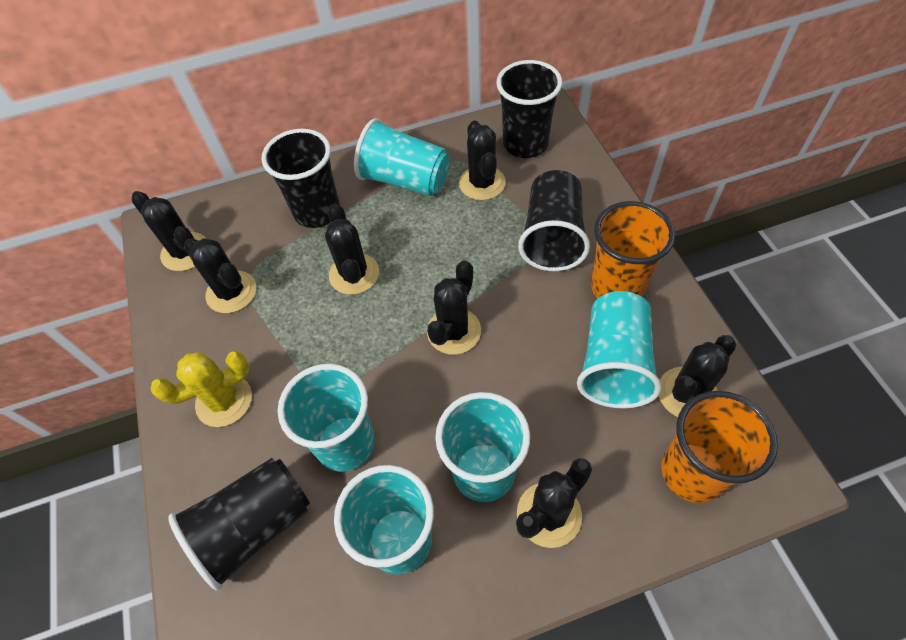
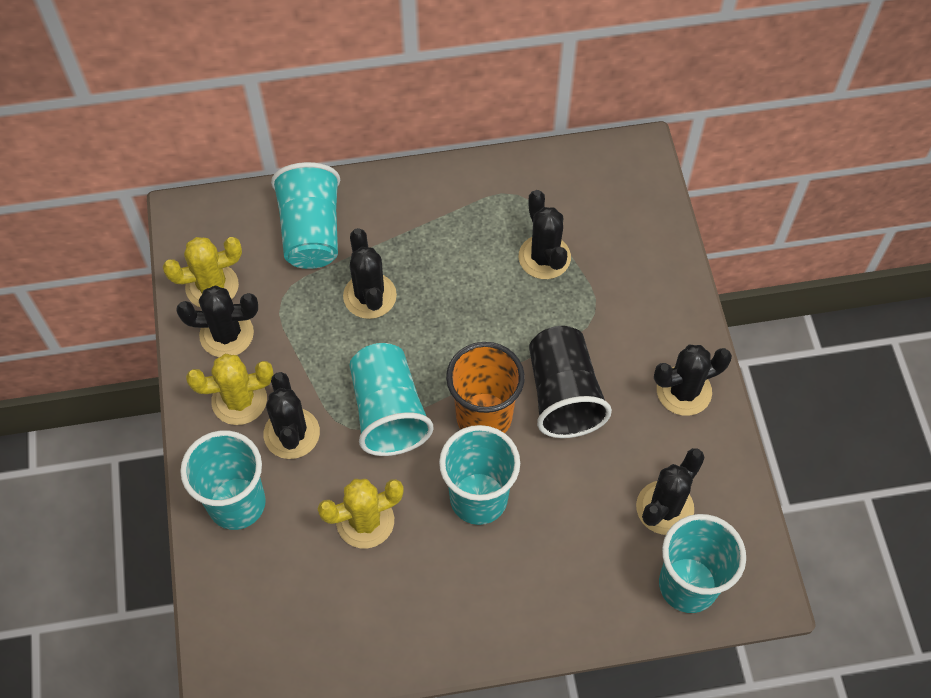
black cactus: 7 -> 6
black cup: 4 -> 1
orange cup: 2 -> 1
yellow cactus: 1 -> 3

